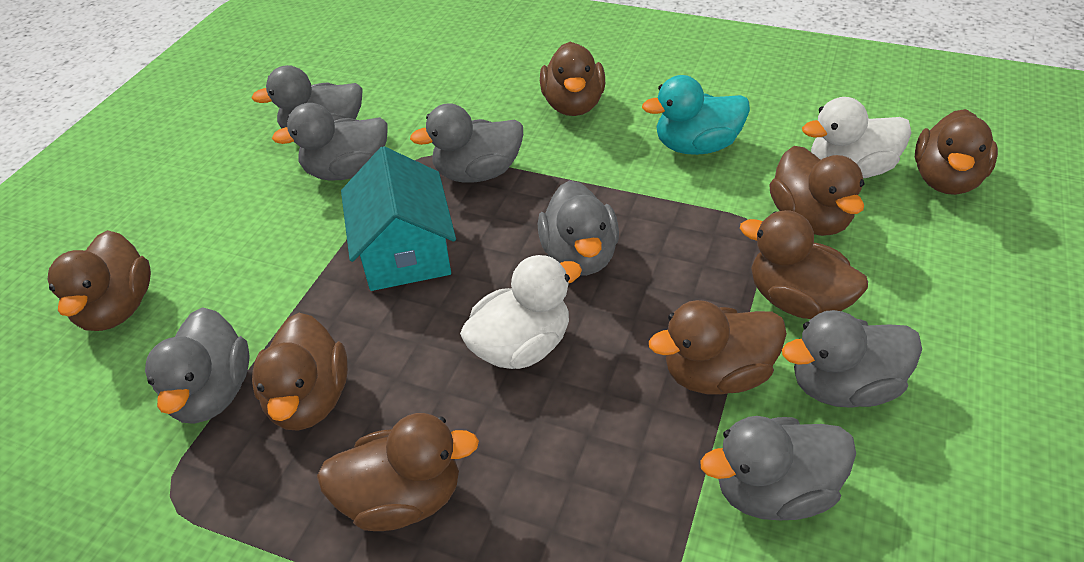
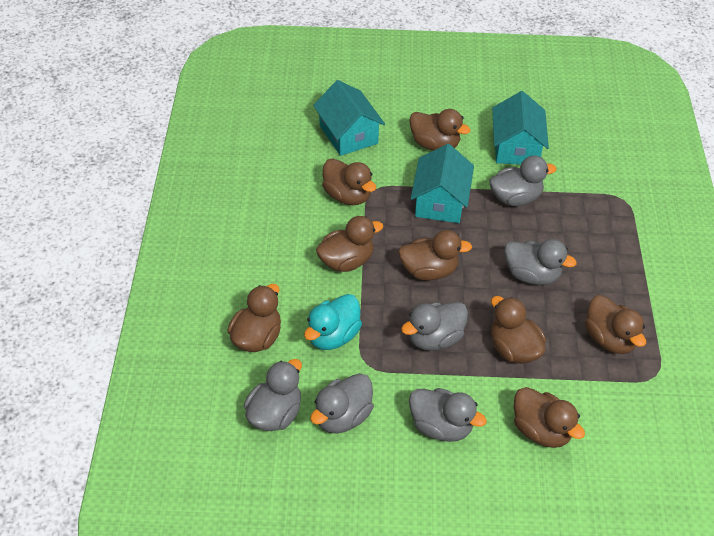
grey duck: 7 -> 6
turquoise house: 1 -> 3
white duck: 2 -> 0

